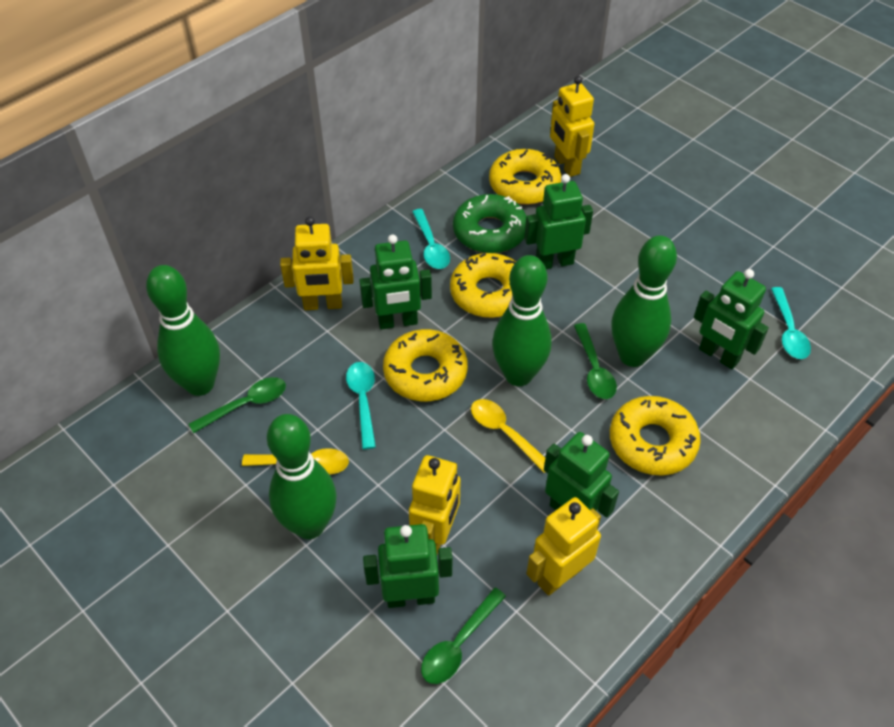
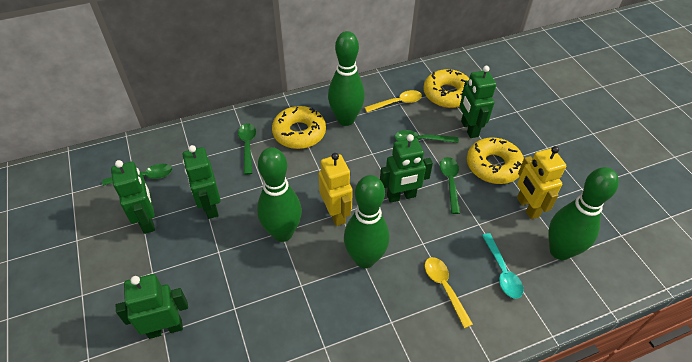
green donut: 1 -> 0
green spoon: 3 -> 4
turquoise spoon: 3 -> 1
yellow donut: 4 -> 3
yellow robot: 4 -> 2

